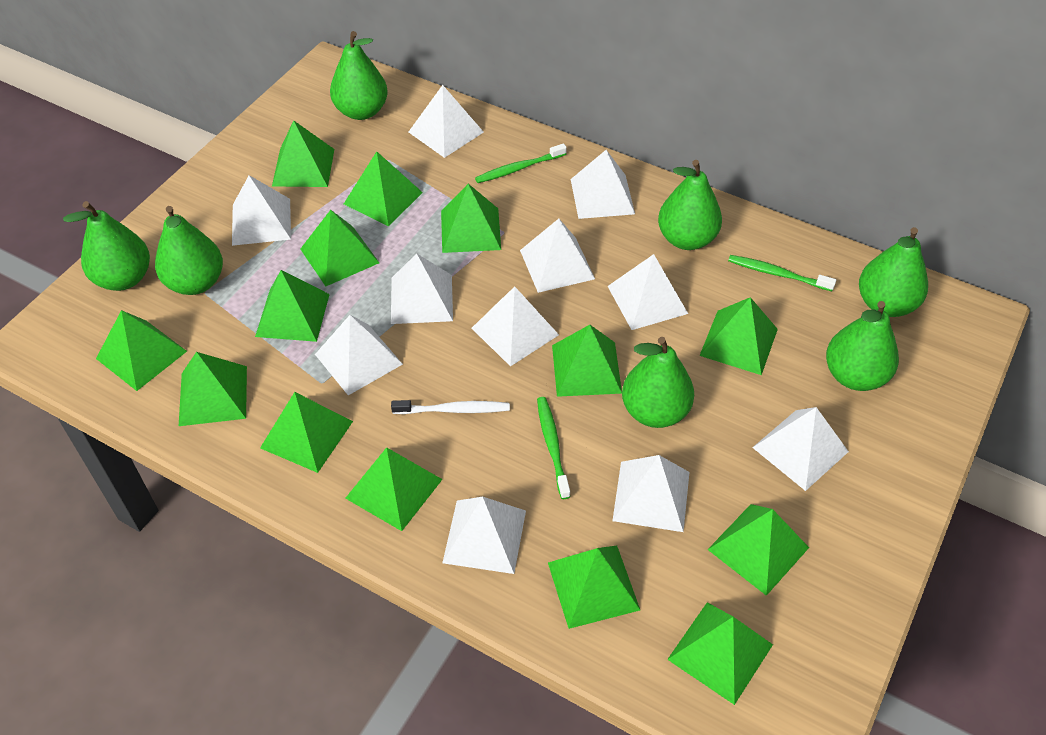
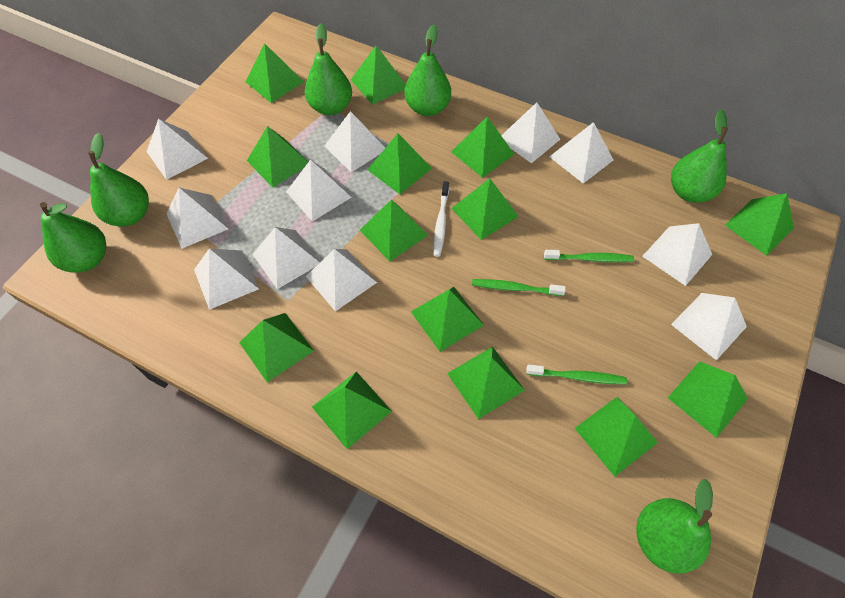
green pear: 7 -> 6

